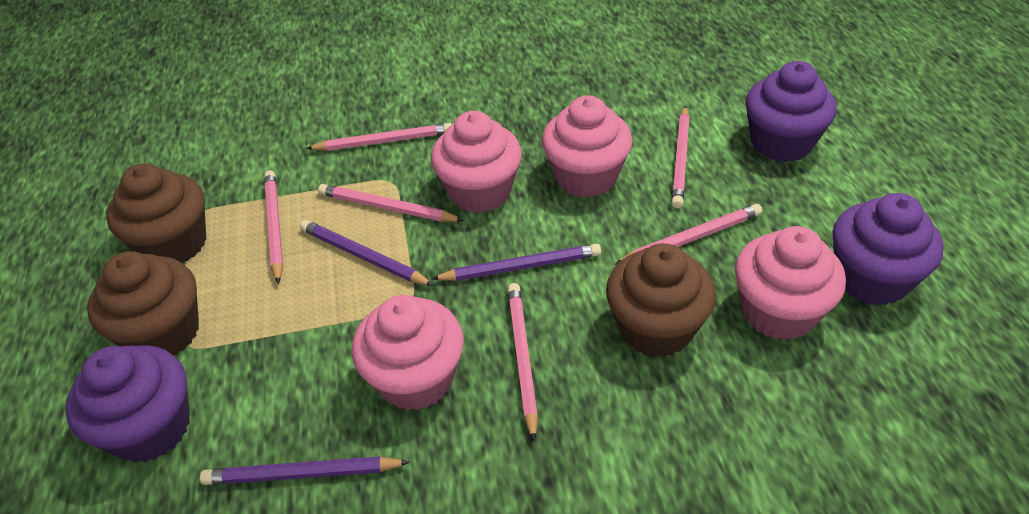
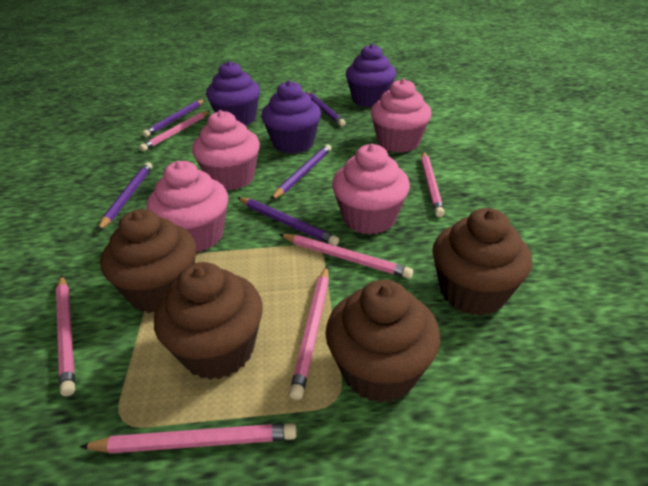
brown cupcake: 3 -> 4
purple pencil: 3 -> 5

